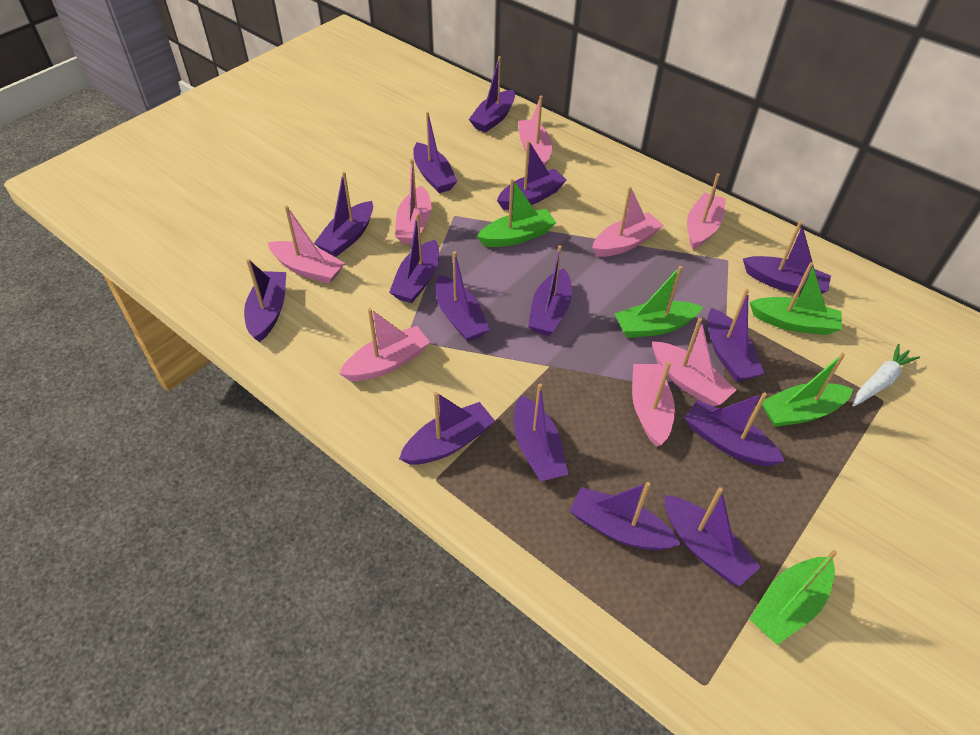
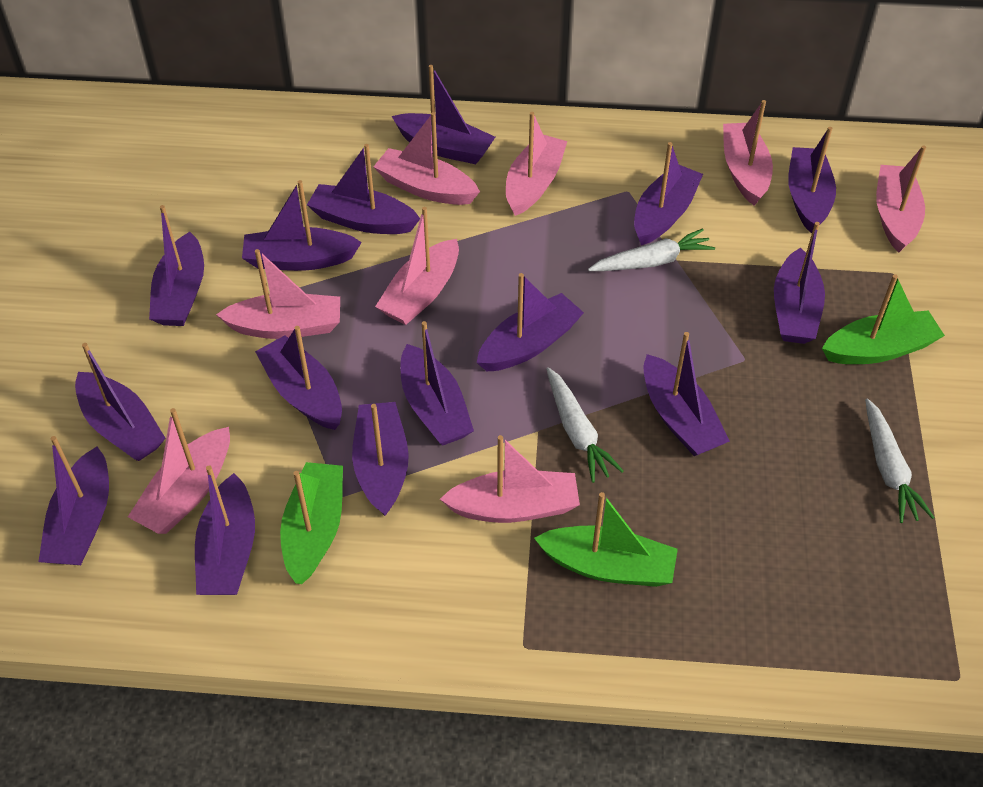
green boat: 5 -> 3
white carrot: 1 -> 3

